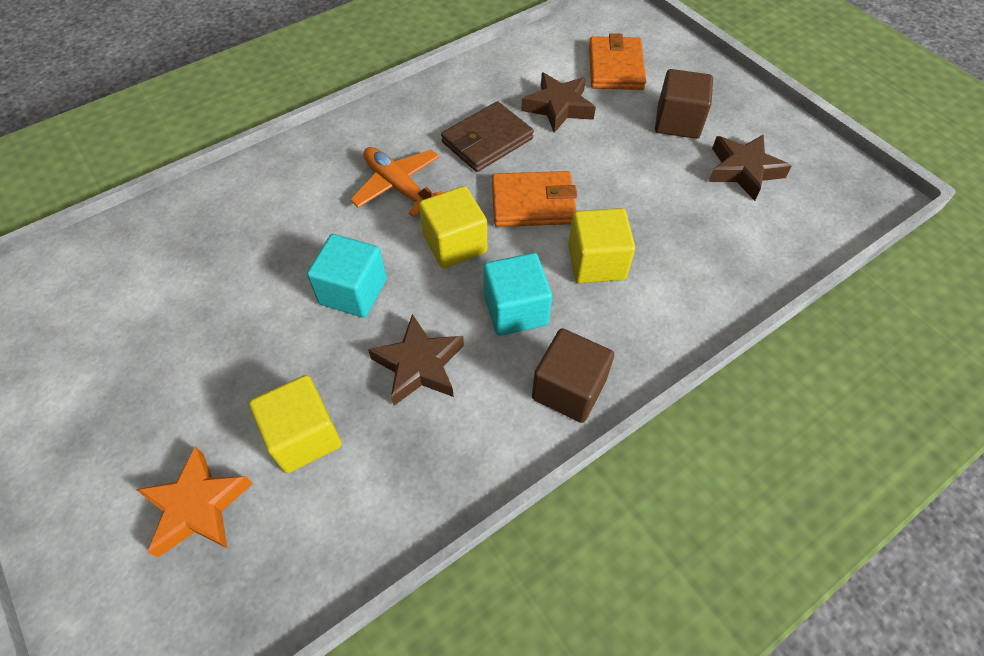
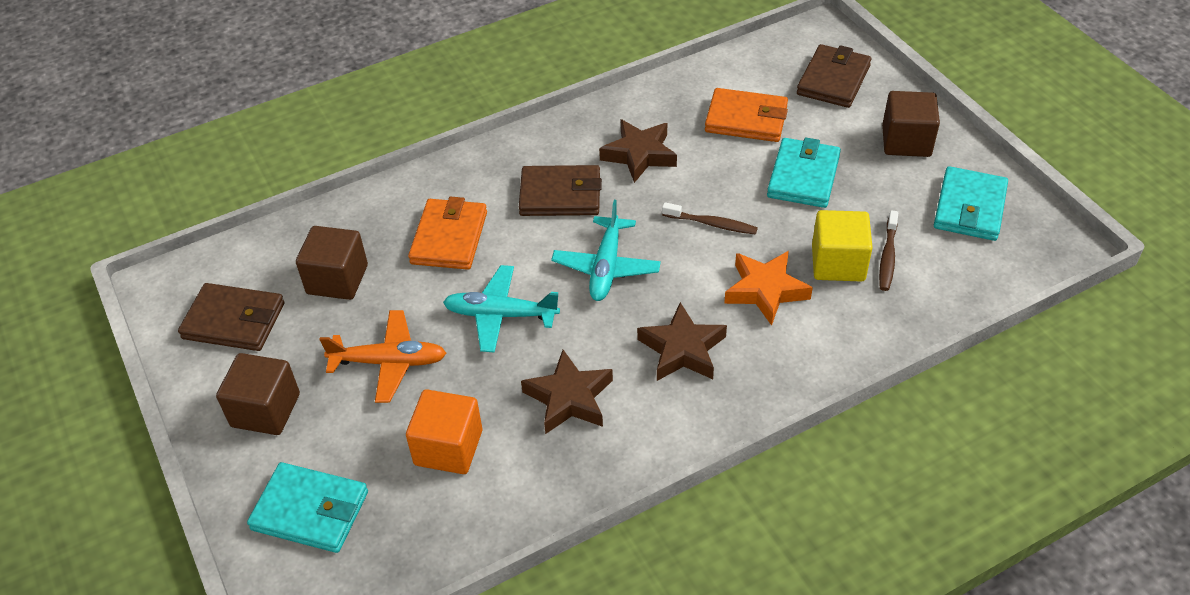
brown cube: 2 -> 3
brown toothbrush: 0 -> 2
brown wallet: 1 -> 3
orange cube: 0 -> 1
turquoise cube: 2 -> 0
turquoise plane: 0 -> 2
turquoise wallet: 0 -> 3
yellow cube: 3 -> 1

